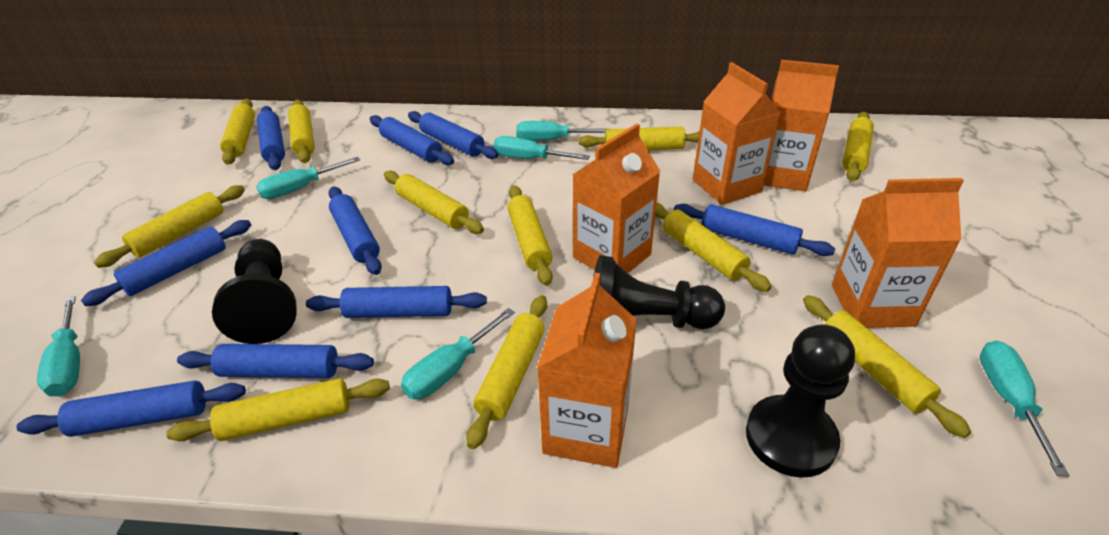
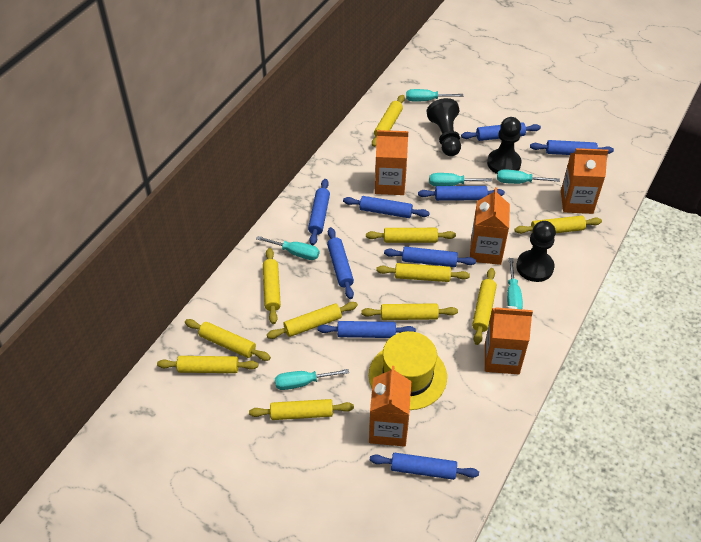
yellow hat: 0 -> 1

